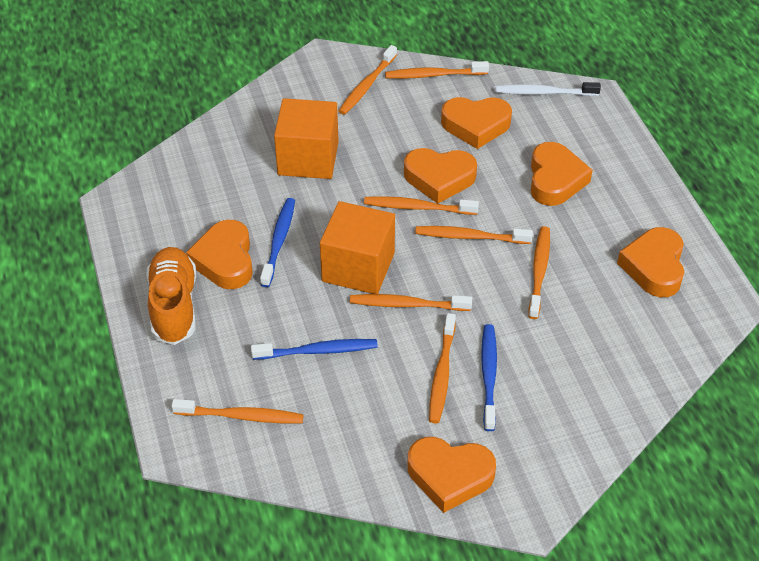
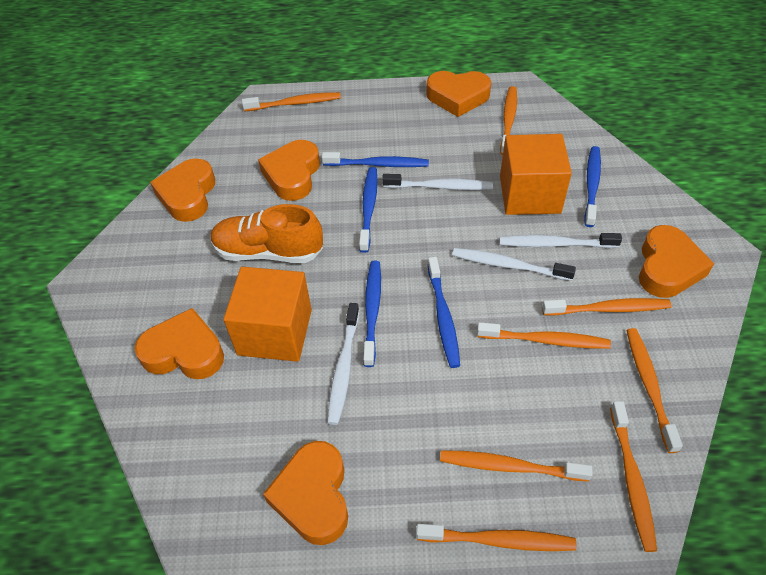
blue toothbrush: 3 -> 5
white toothbrush: 1 -> 4

